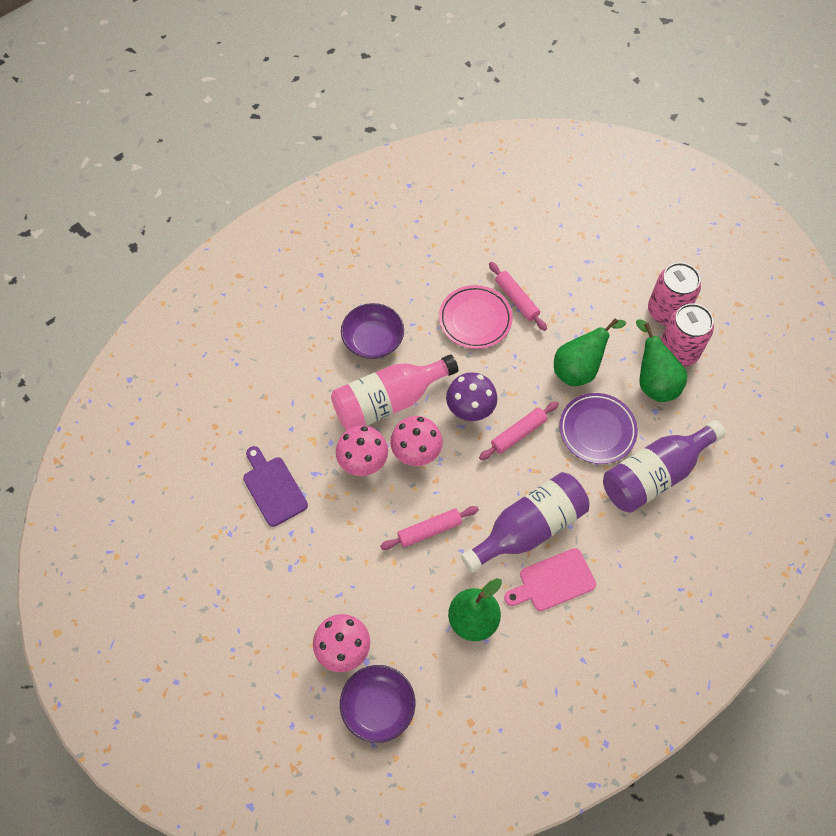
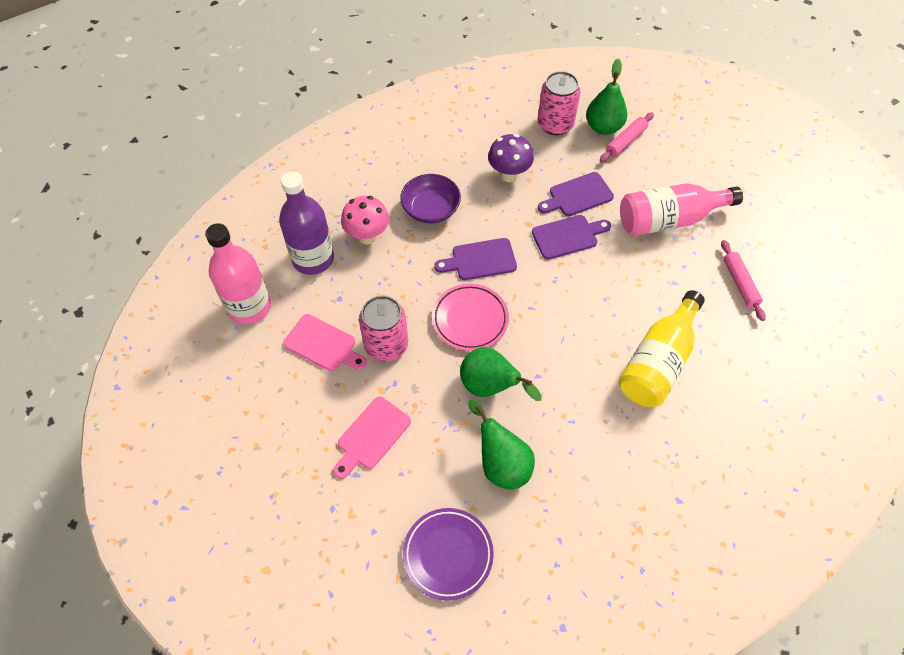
pink bottle: 1 -> 2
pink cutting board: 1 -> 2
pink mushroom: 3 -> 1
pink rolling pin: 3 -> 2
purple bottle: 2 -> 1
purple bowl: 2 -> 1
purple cutting board: 1 -> 3
yellow bottle: 0 -> 1

